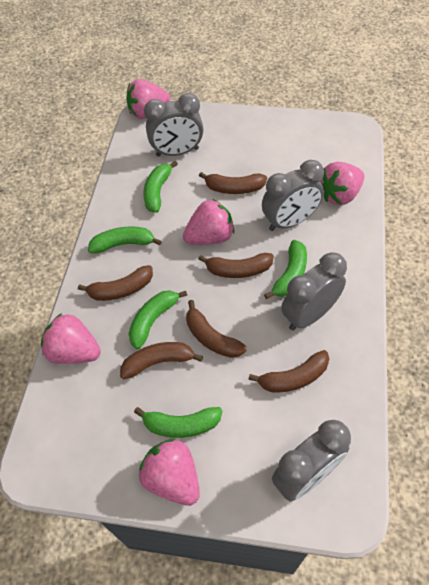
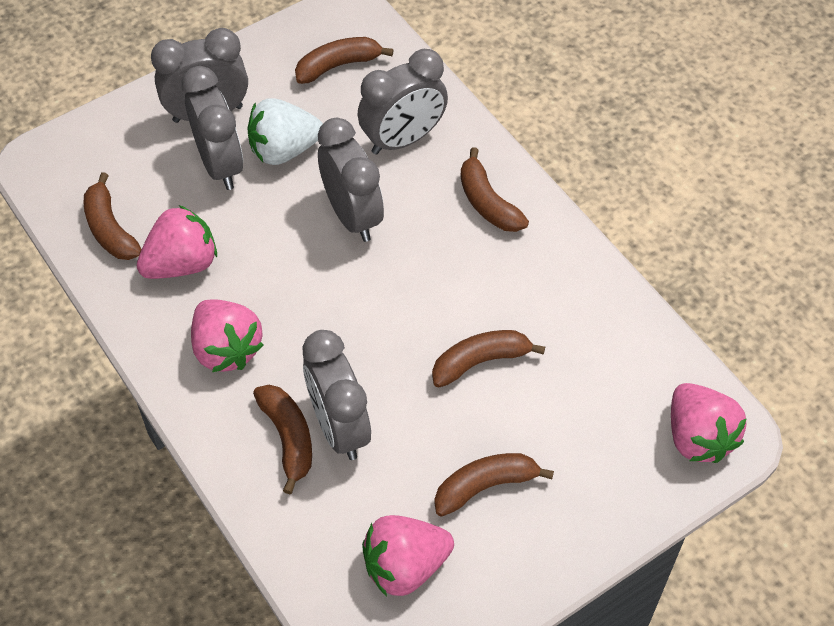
green banana: 5 -> 0
grey clock: 4 -> 5
pink strawberry: 5 -> 4
white strawberry: 0 -> 1

